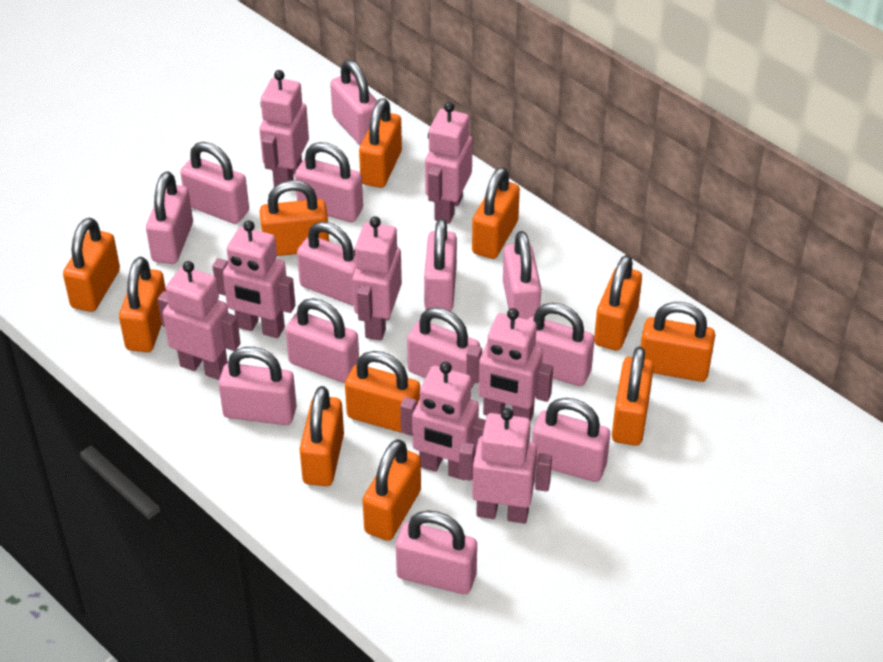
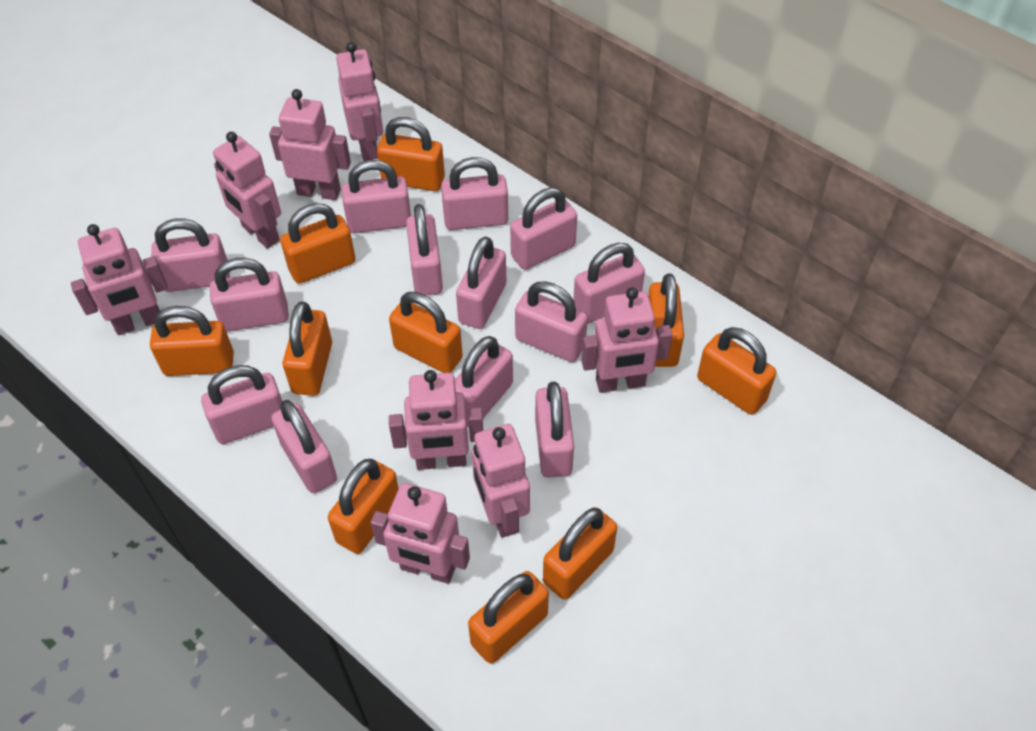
orange padlock: 11 -> 10

